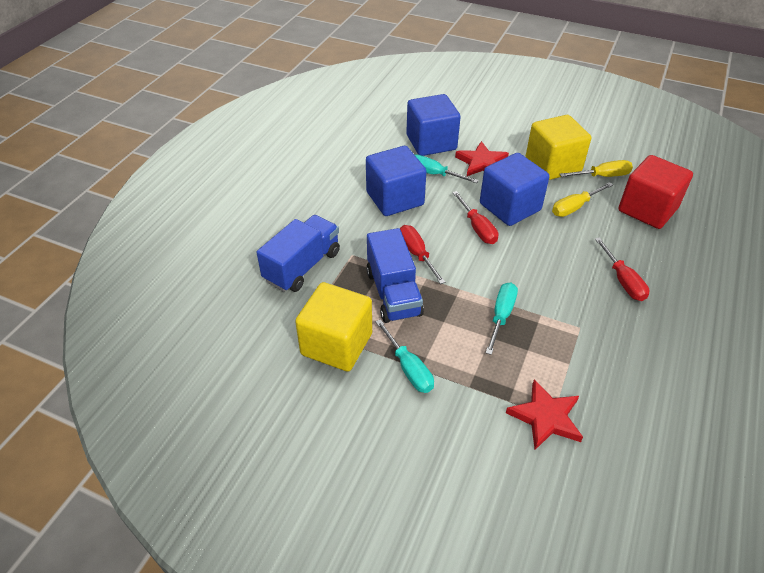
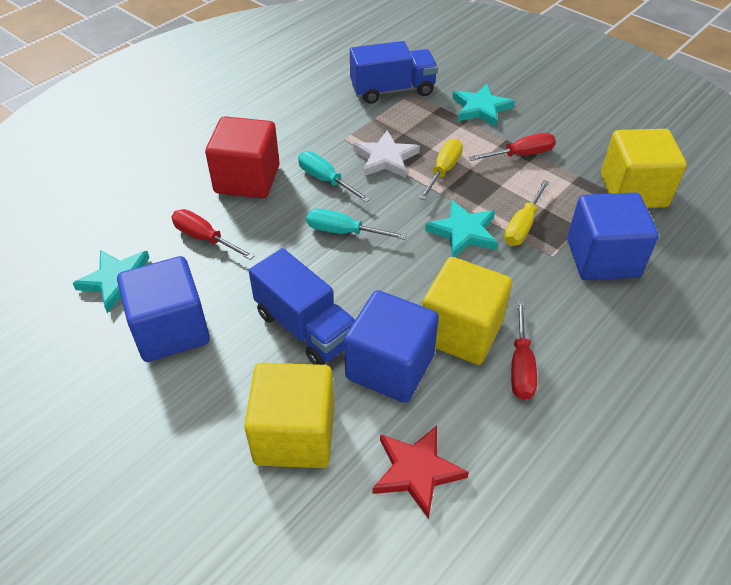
red star: 2 -> 1
turquoise screwdriver: 3 -> 2
turquoise star: 0 -> 3
white star: 0 -> 1
yellow cube: 2 -> 3

